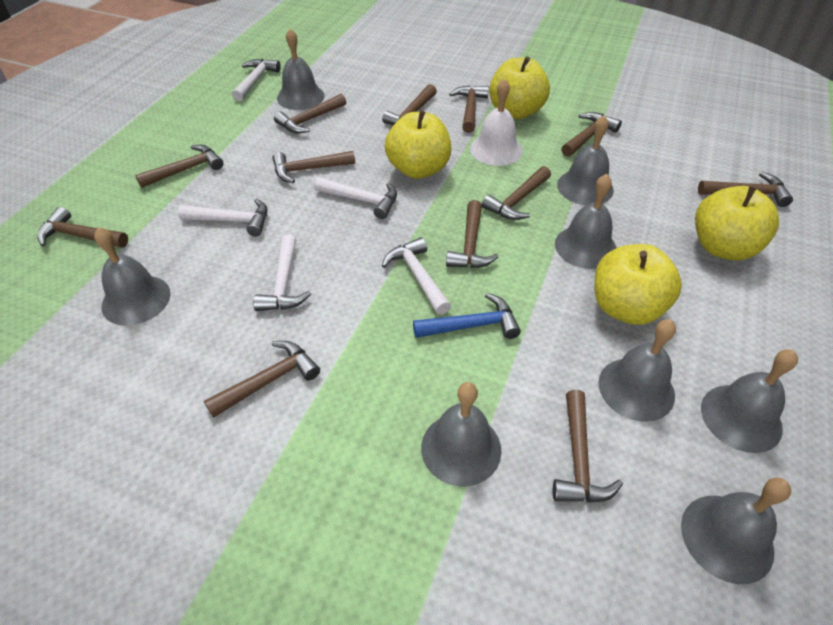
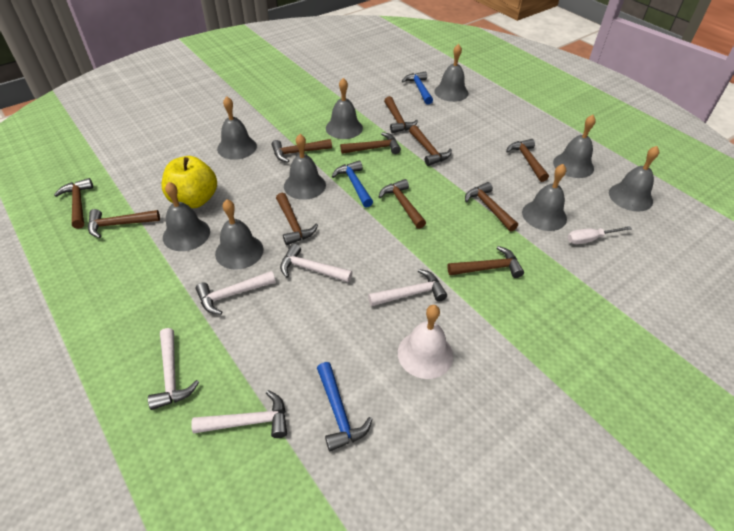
blue hammer: 1 -> 3
brown hammer: 12 -> 11
grey bell: 8 -> 9
white screwdriver: 0 -> 1
yellow apple: 4 -> 1

